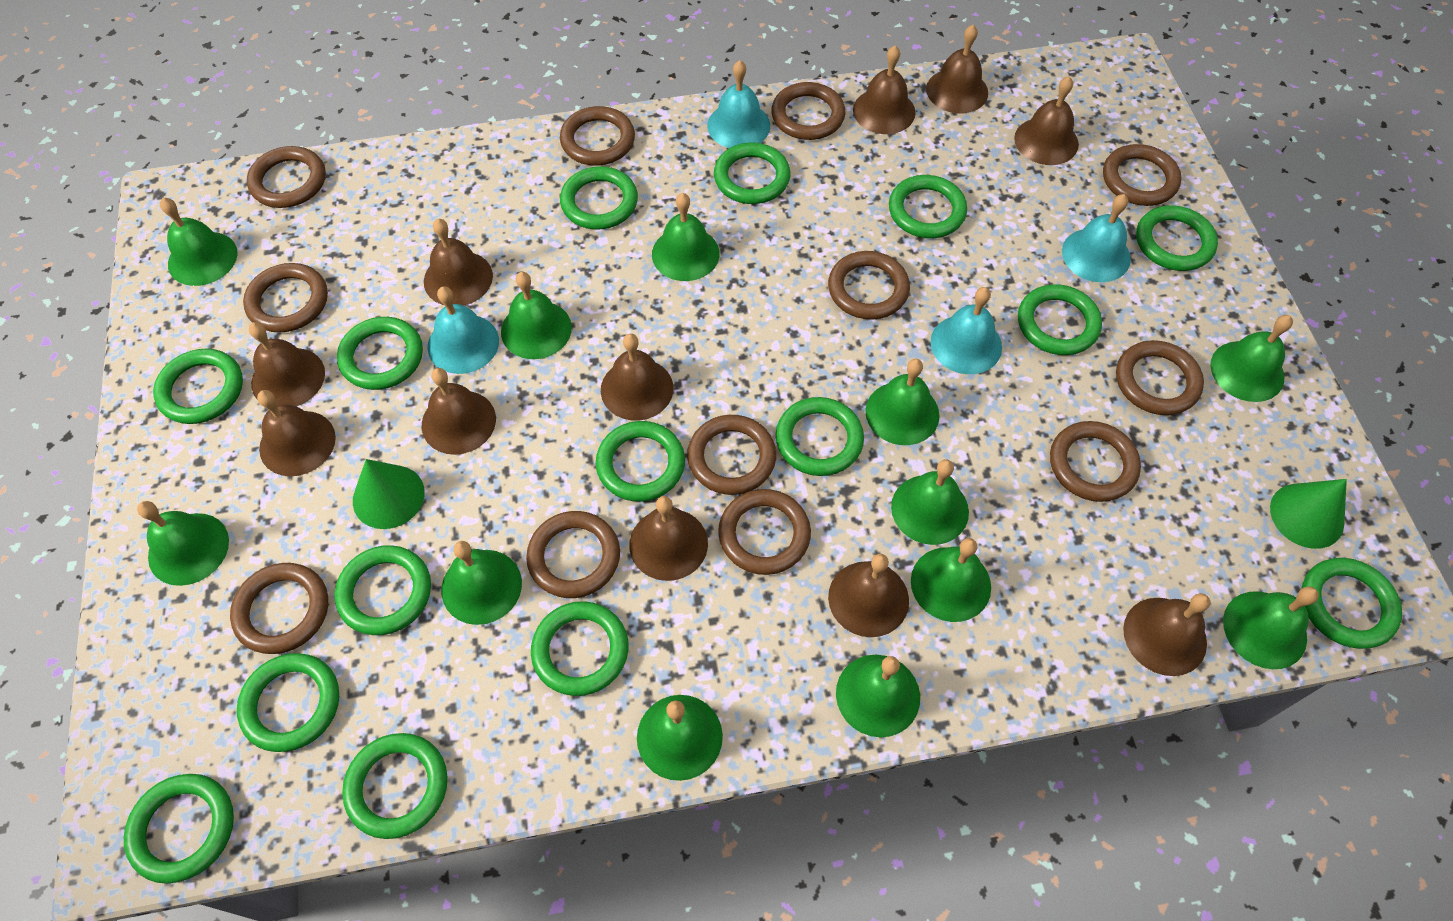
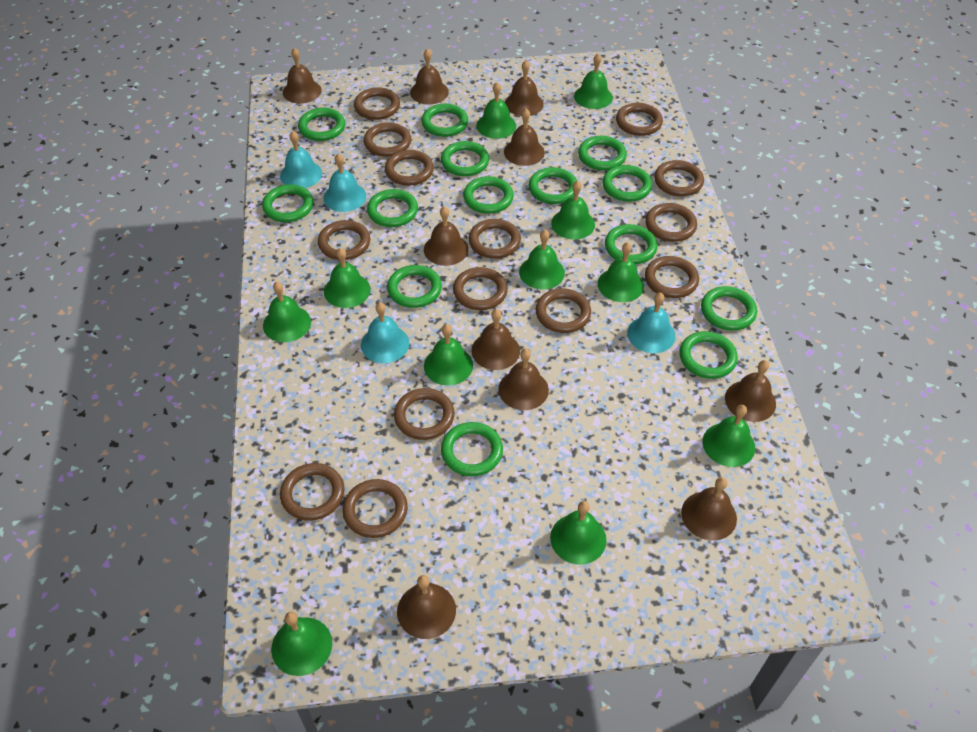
brown bell: 11 -> 10
brown ring: 12 -> 14
green bell: 12 -> 11
green cone: 2 -> 0
green ring: 15 -> 14

